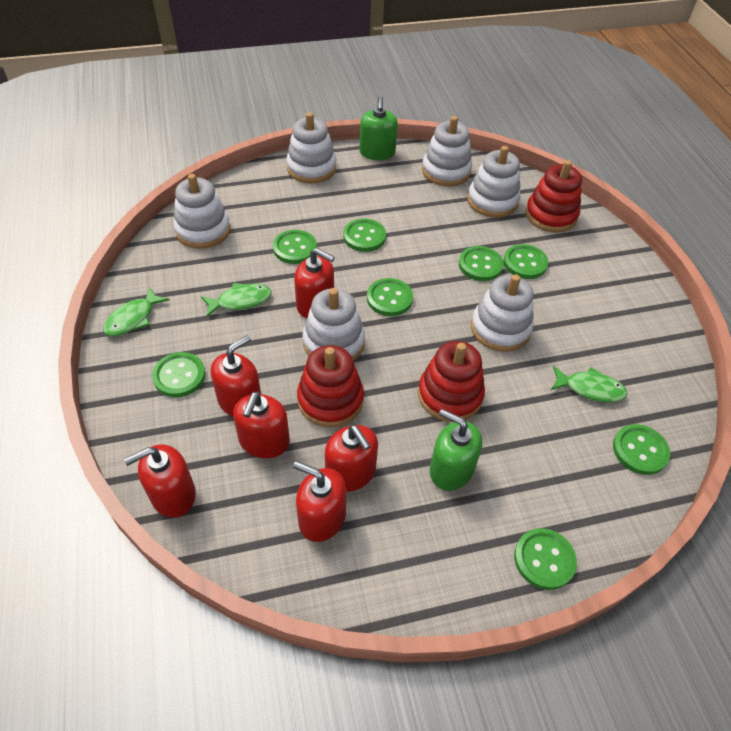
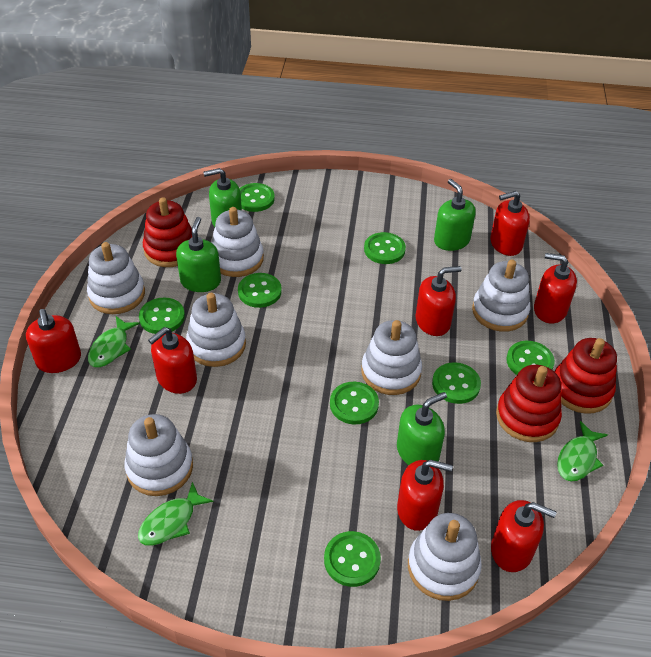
green soap dispenser: 2 -> 4
red soap dispenser: 6 -> 7
white stacking toy: 6 -> 7

